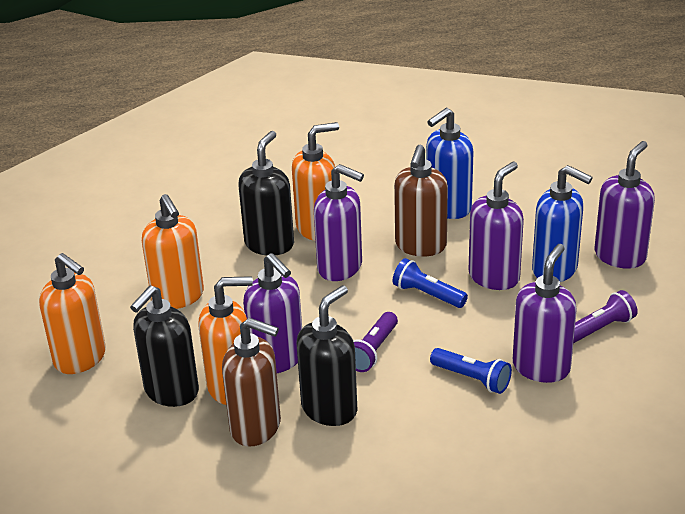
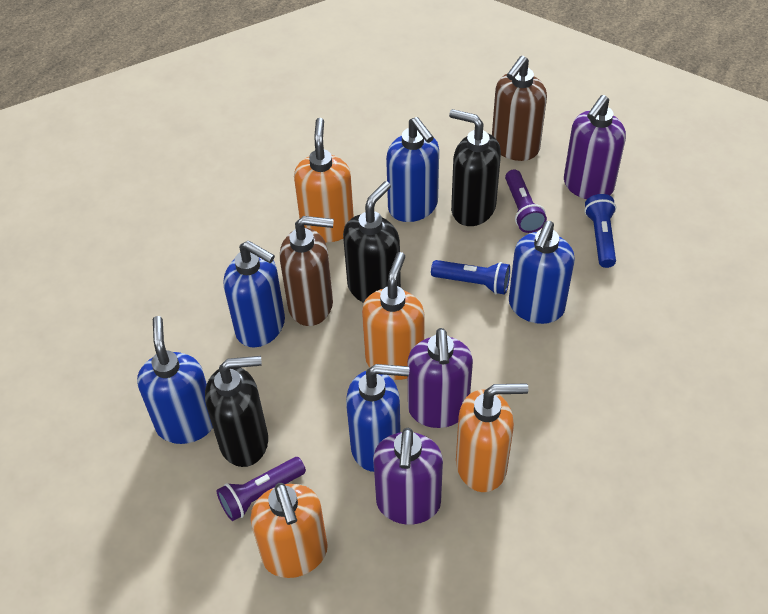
blue soap dispenser: 2 -> 5
purple soap dispenser: 5 -> 3

